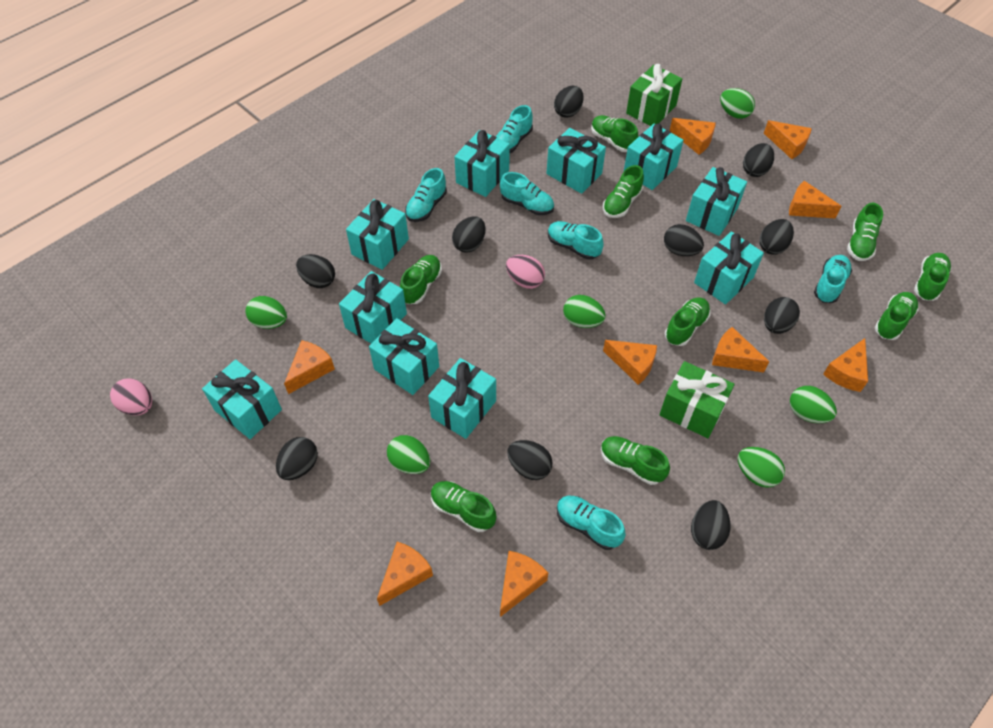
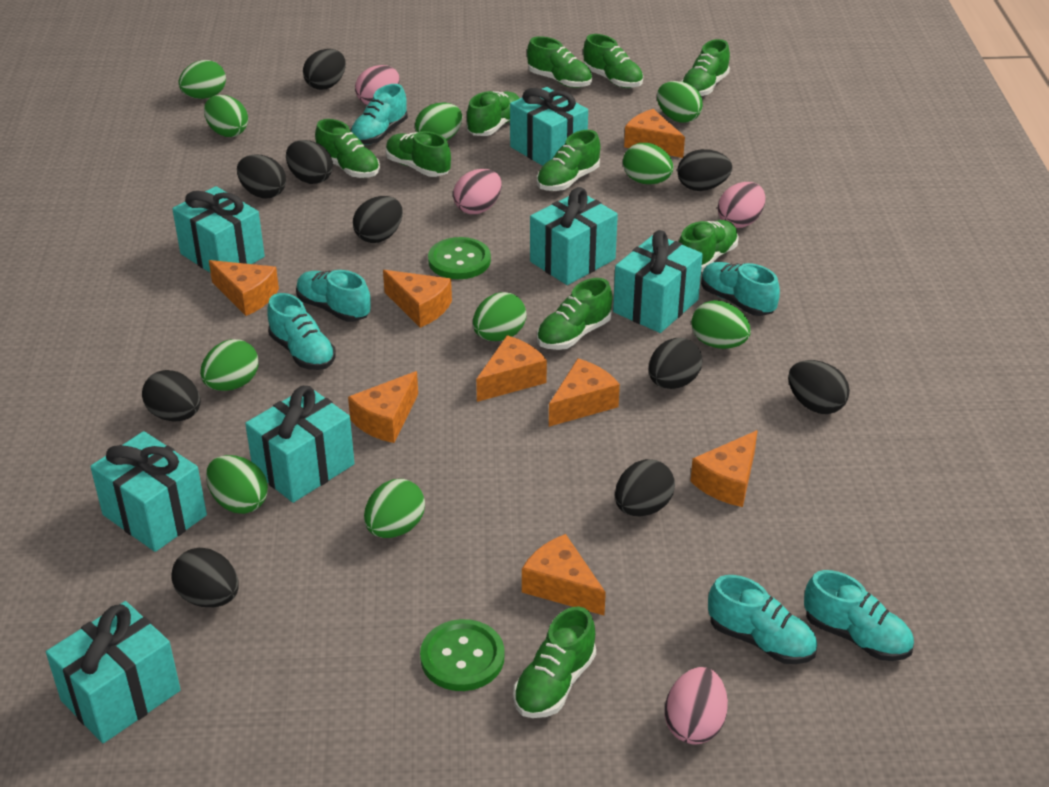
green button: 0 -> 2
green egg: 6 -> 10
green gift: 2 -> 0
green shoe: 9 -> 10
orange cheese: 9 -> 8
pink egg: 2 -> 4
turquoise gift: 10 -> 7

